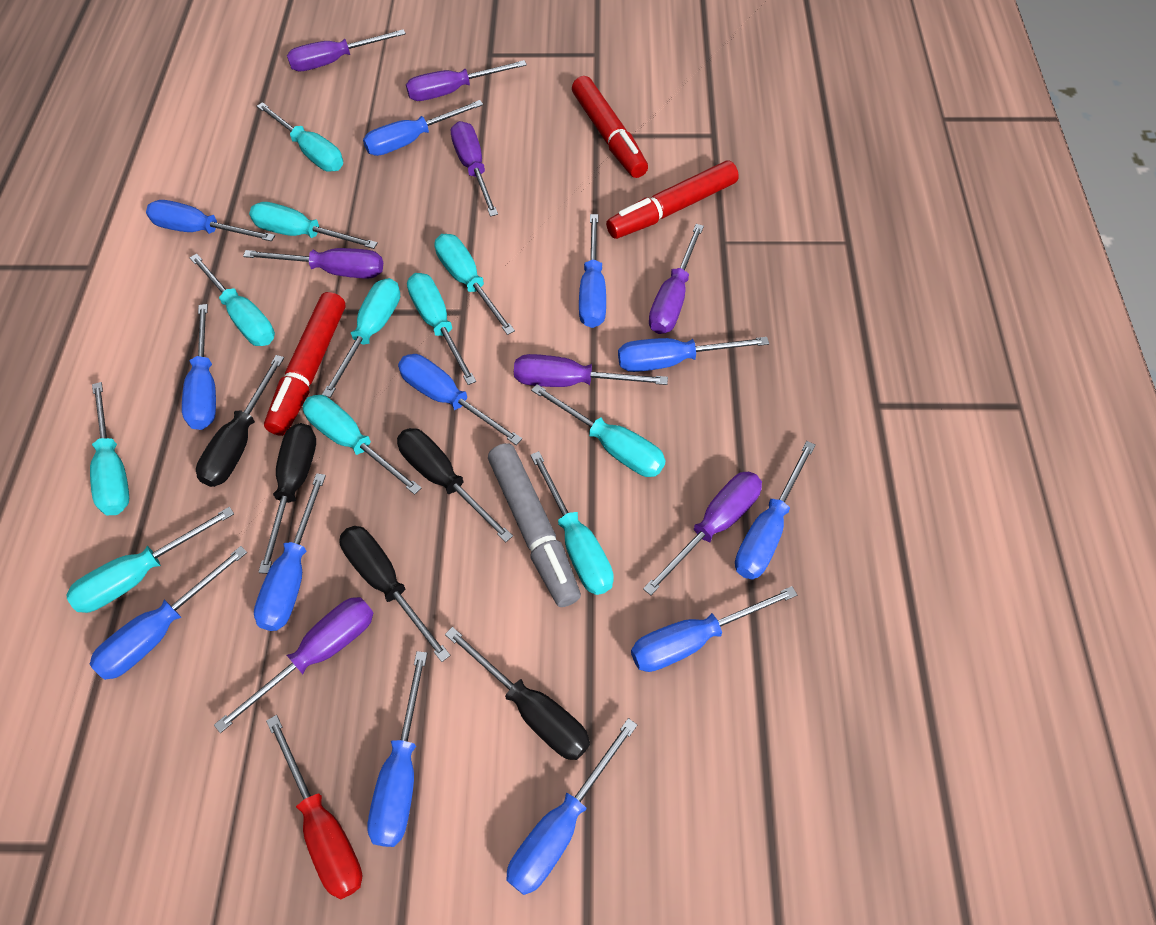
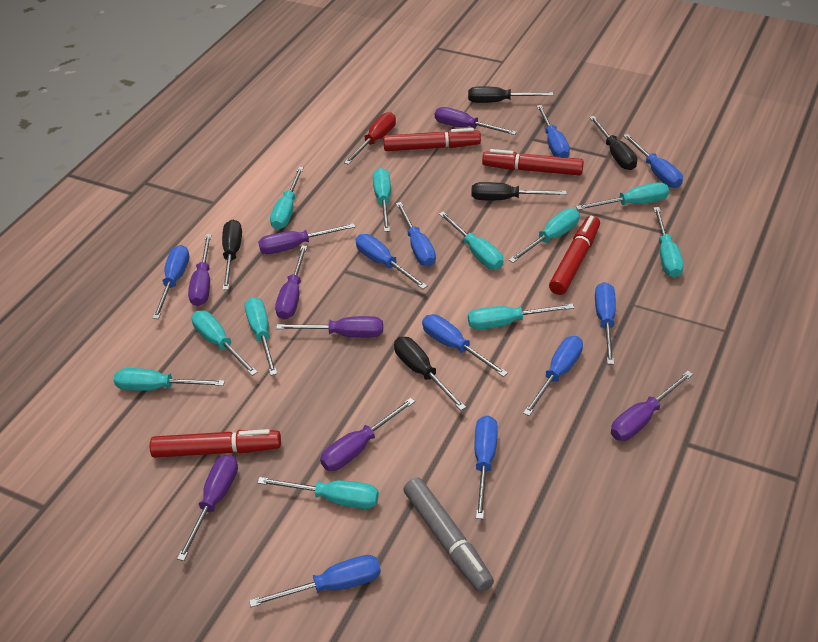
blue screwdriver: 12 -> 10
red marker: 3 -> 4

